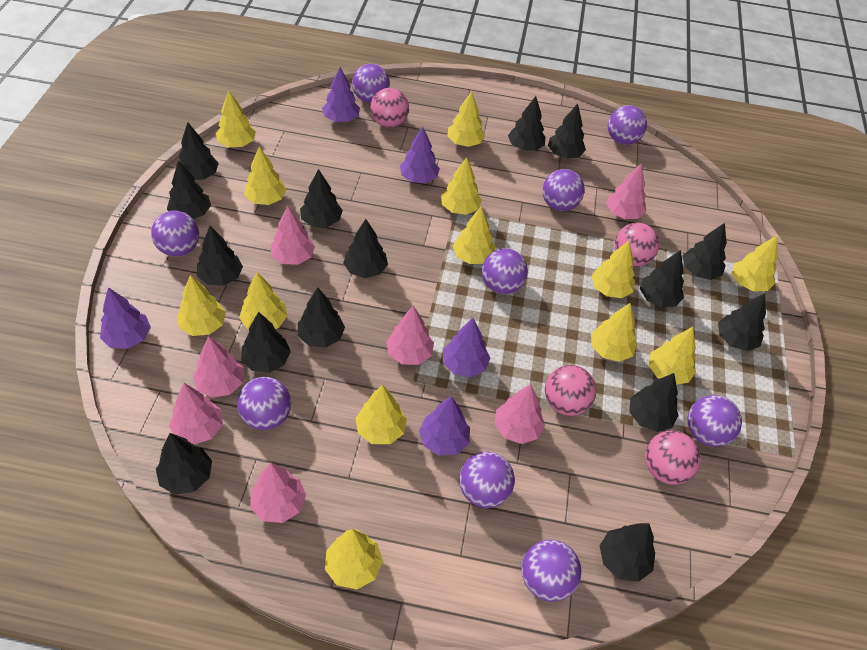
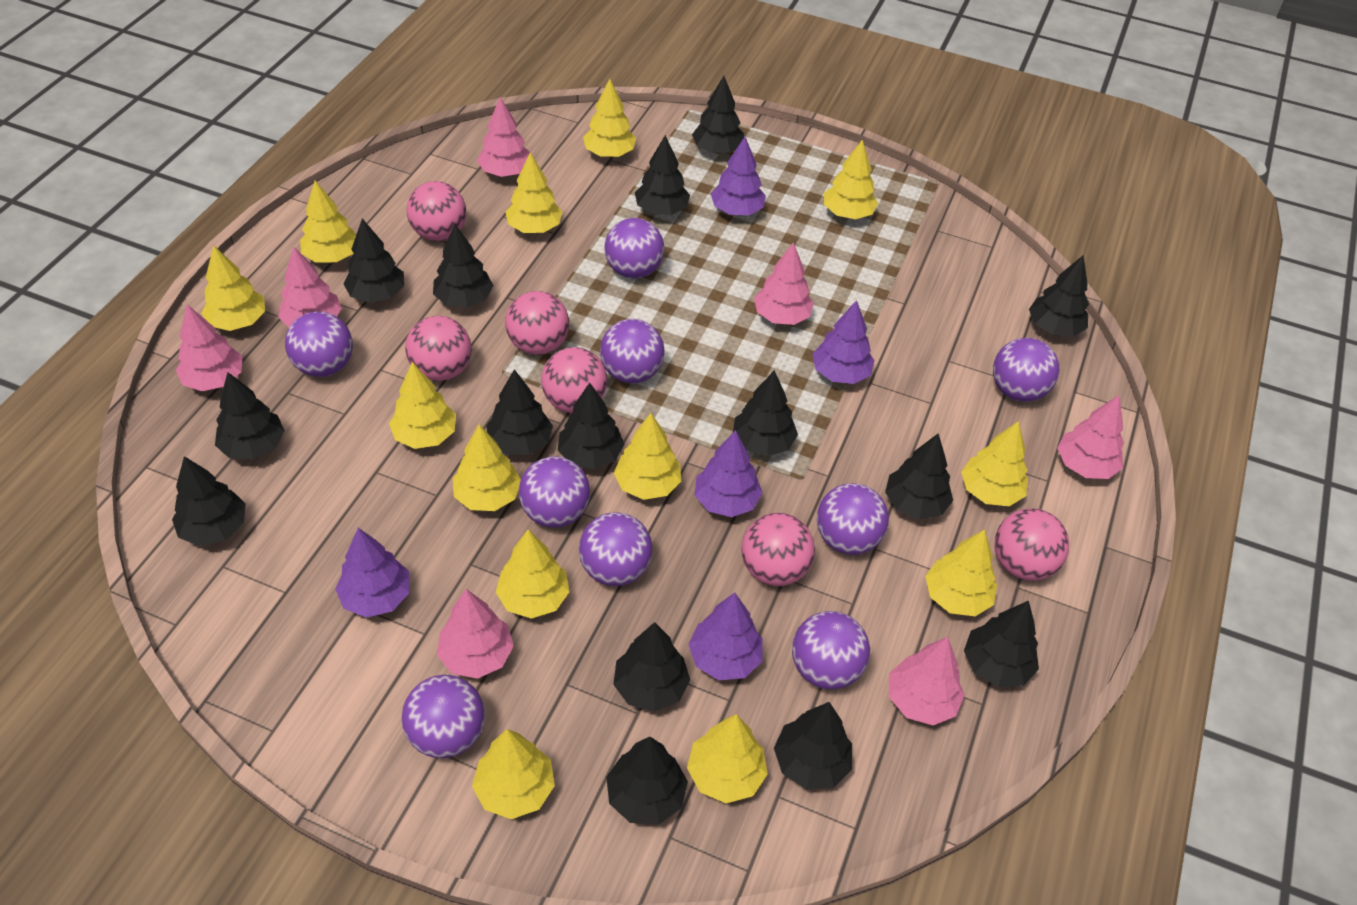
pink ball: 4 -> 6

